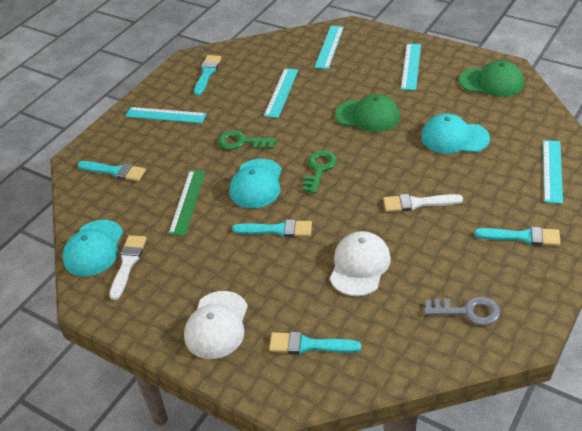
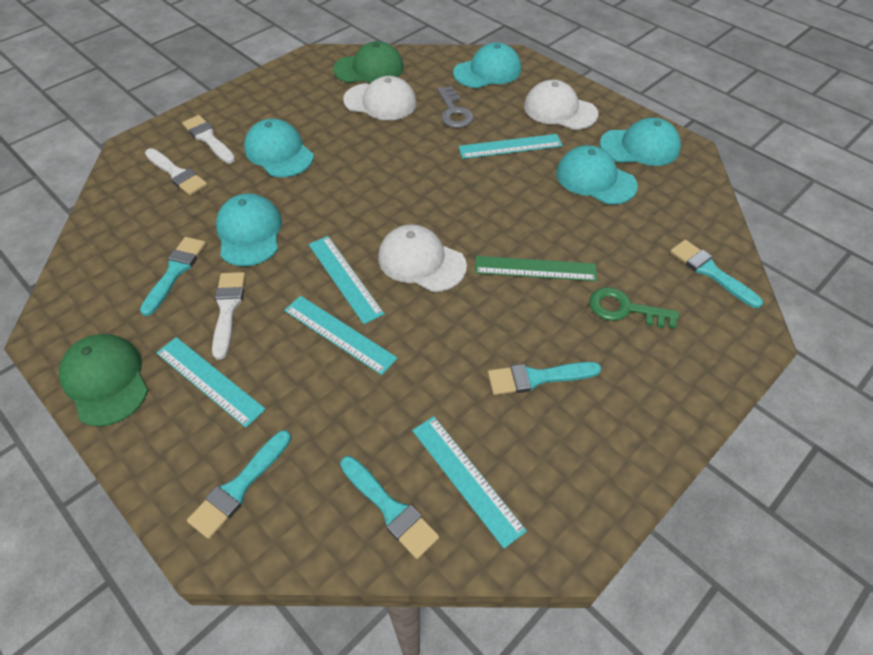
green key: 2 -> 1
turquoise cap: 3 -> 5
white brush: 2 -> 3
white cap: 2 -> 3

